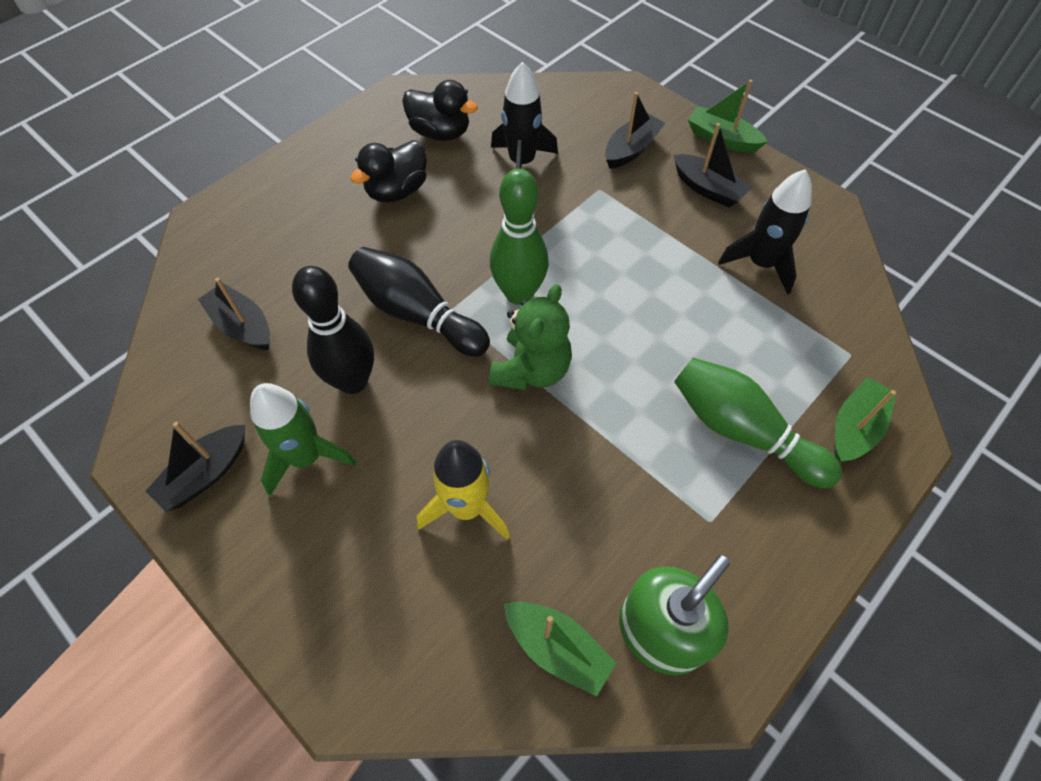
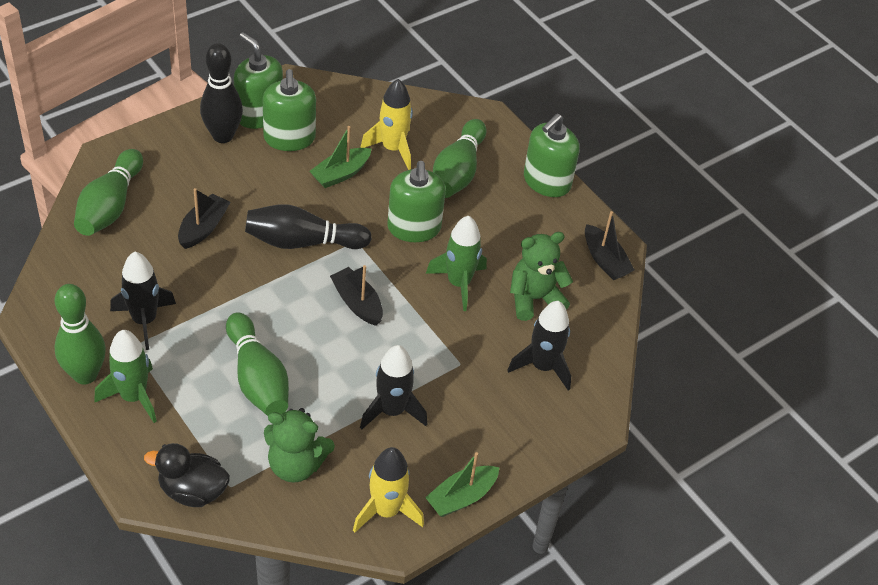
black boat: 4 -> 3
black duck: 2 -> 1
black rocket: 2 -> 3
green boat: 3 -> 2
green bowling pin: 2 -> 4
green rocket: 1 -> 2
green soap dispenser: 1 -> 4
green teddy bear: 1 -> 2
yellow rocket: 1 -> 2

